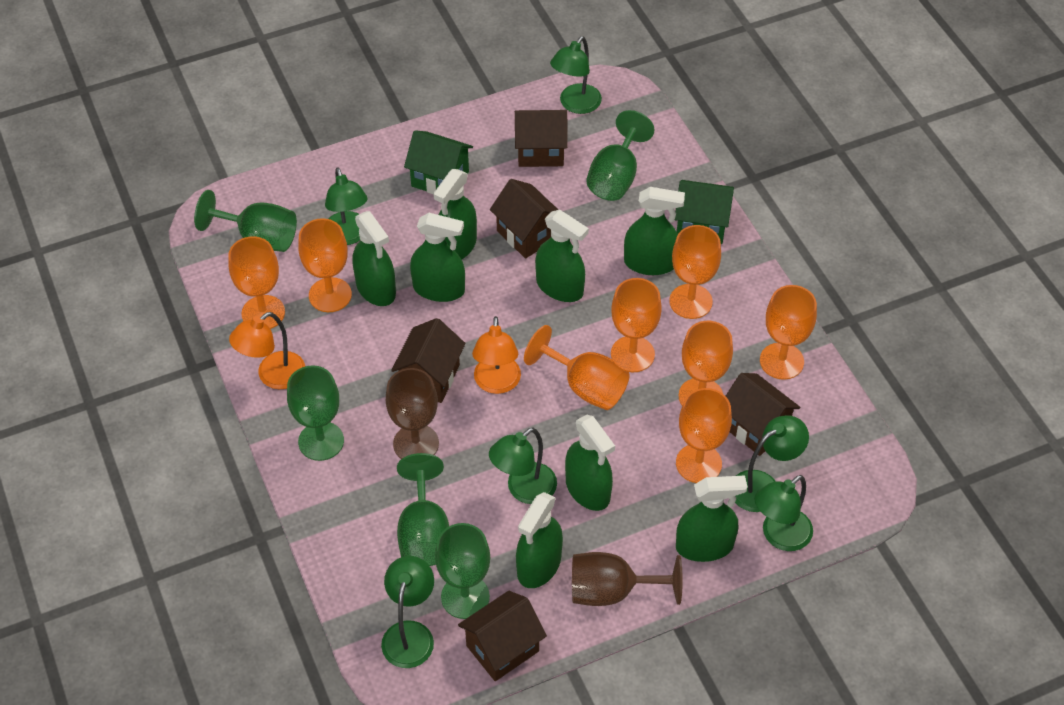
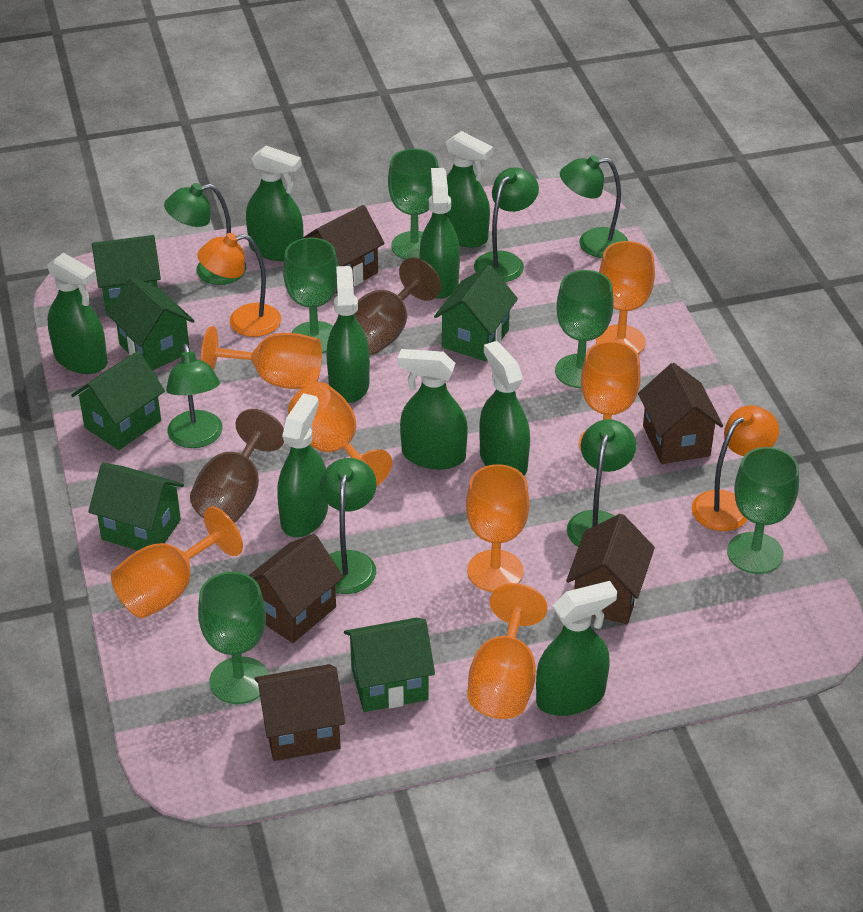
green house: 2 -> 6
green spray bottle: 8 -> 9
orange goblet: 8 -> 7

